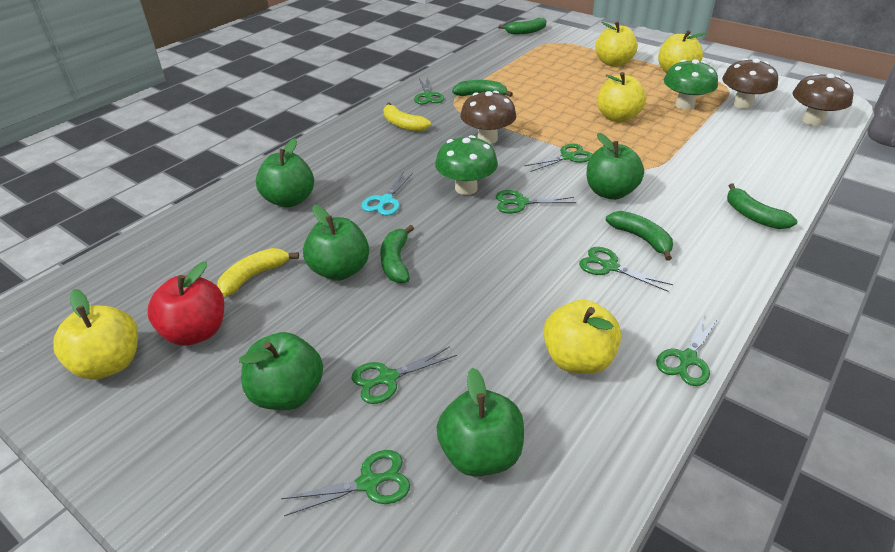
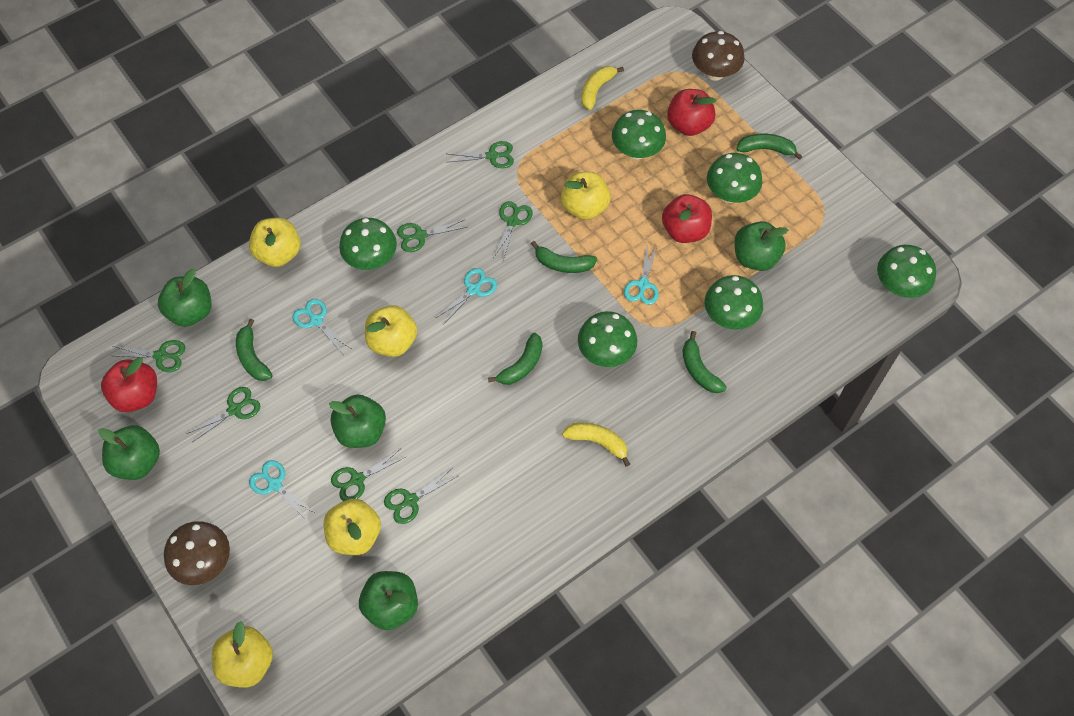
brown mushroom: 3 -> 2
green mushroom: 2 -> 6
red apple: 1 -> 3
turquoise scissors: 1 -> 4

